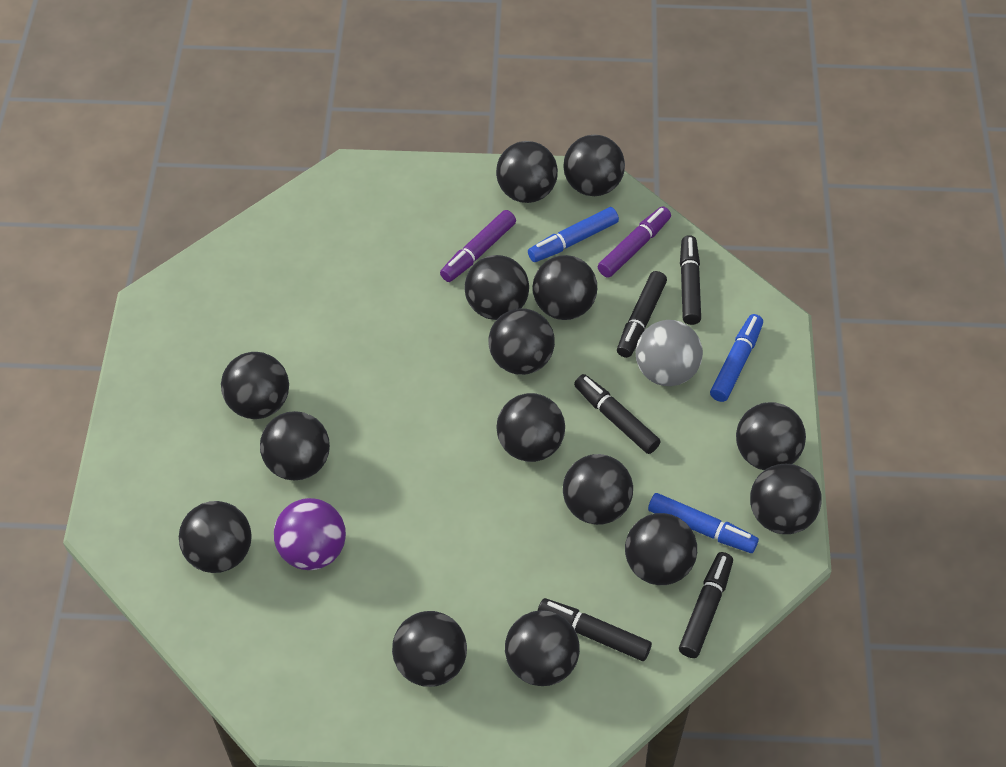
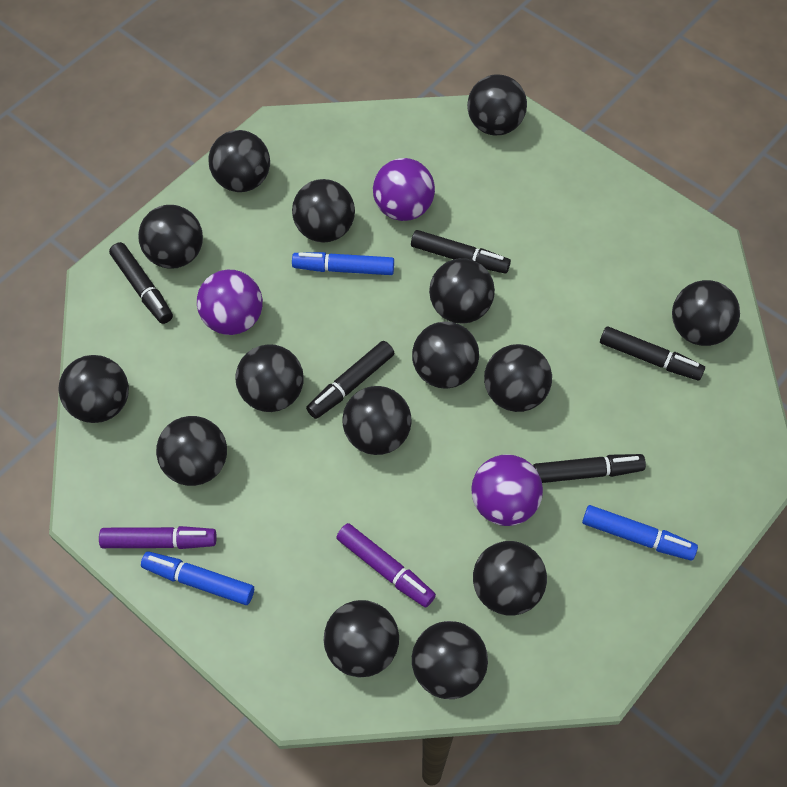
grey ball: 1 -> 0
purple ball: 1 -> 3

